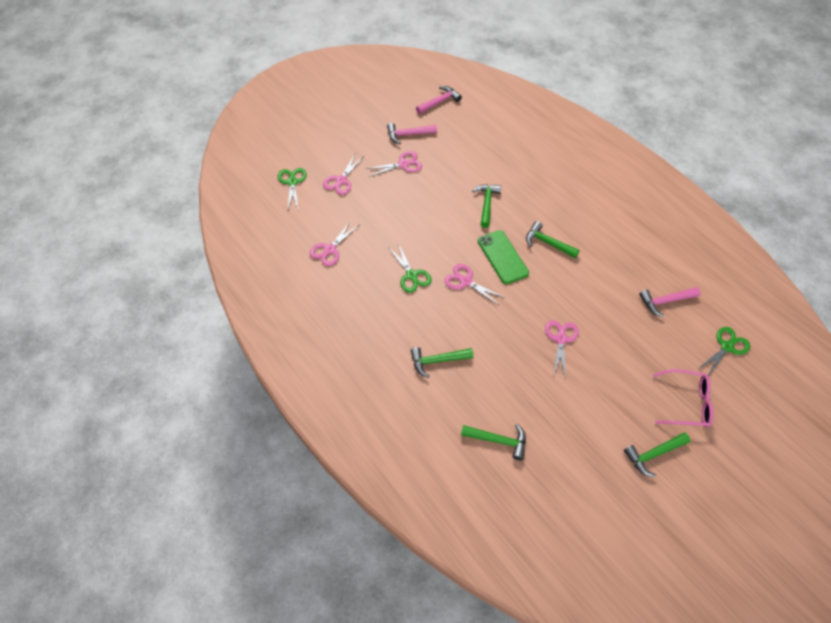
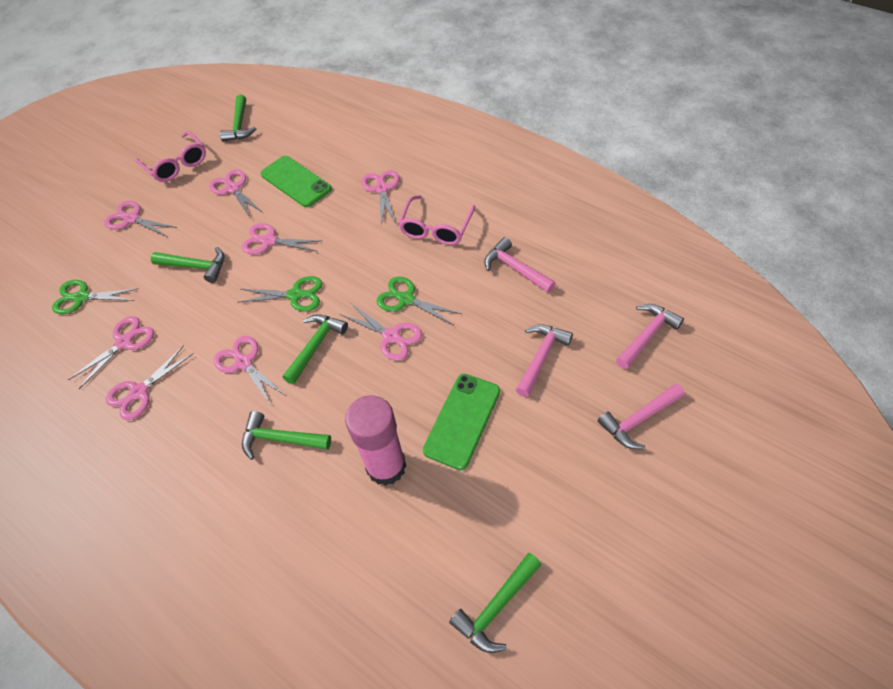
green phone: 1 -> 2
pink glasses: 1 -> 2
pink glue stick: 0 -> 1
pink hammer: 3 -> 4
pink scissors: 5 -> 8

